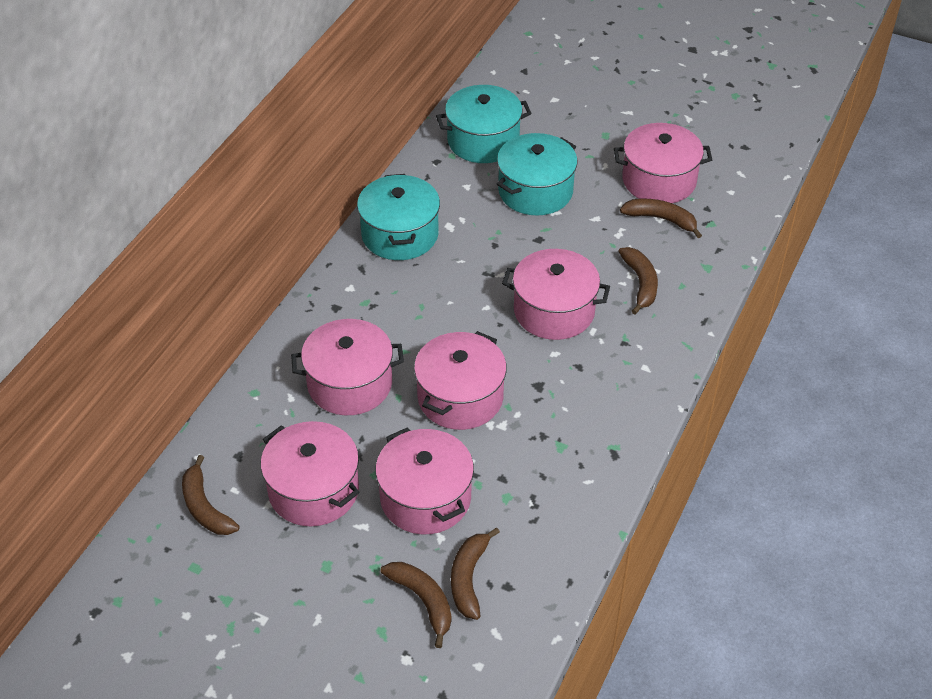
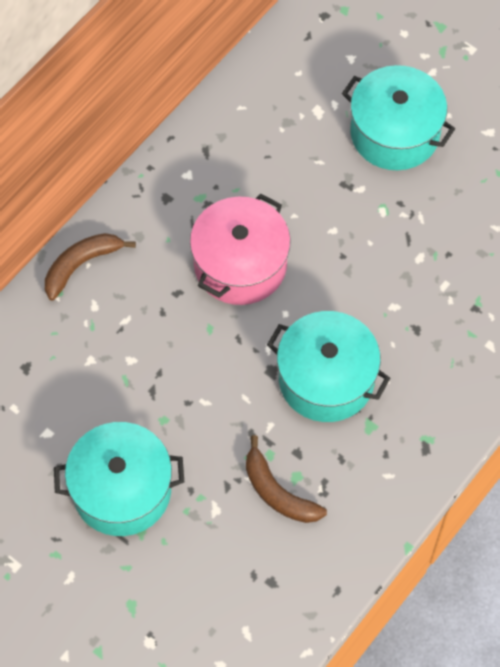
brown banana: 5 -> 2
pink pot: 6 -> 1

